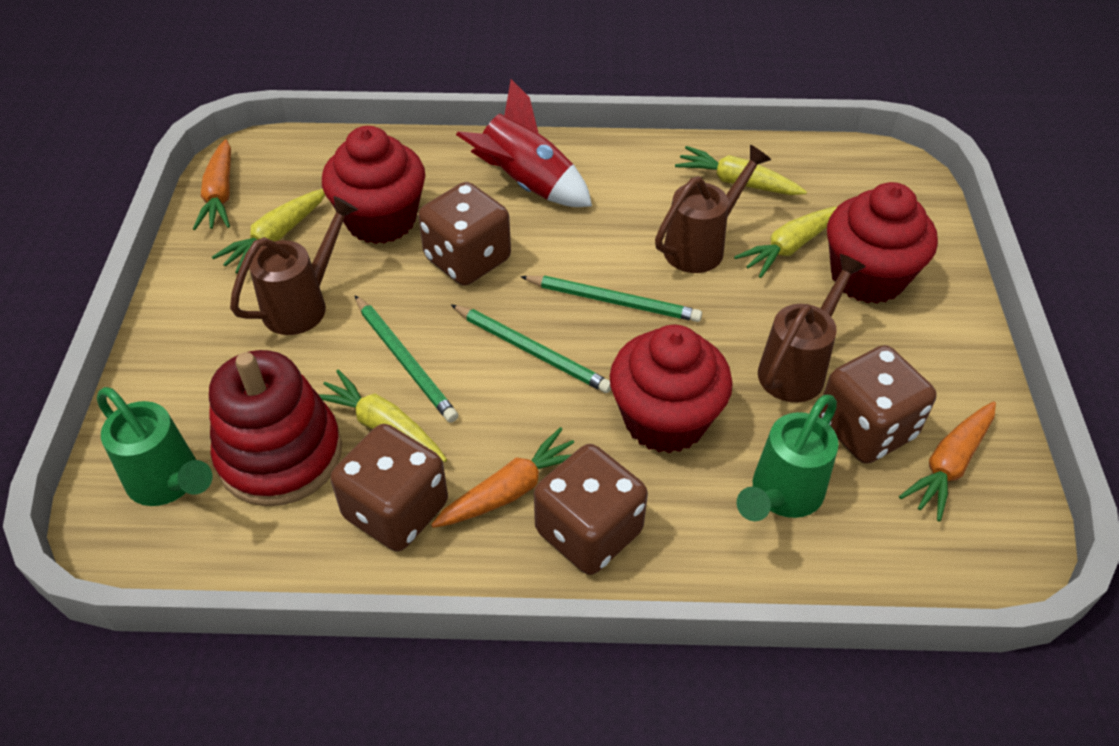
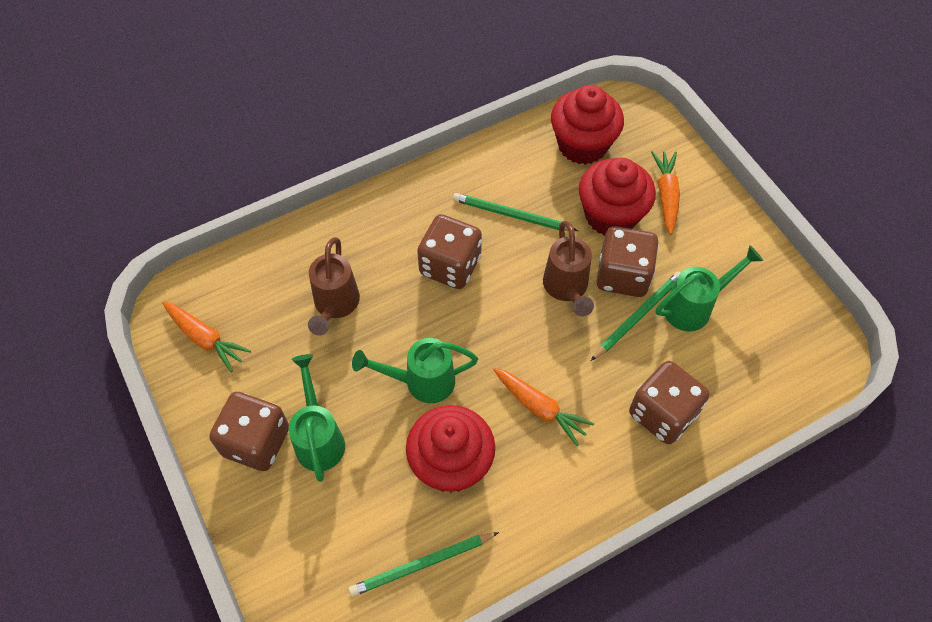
brown watering can: 3 -> 2
green watering can: 2 -> 3
red rocket: 1 -> 0
red stacking toy: 1 -> 0
yellow carrot: 4 -> 0

